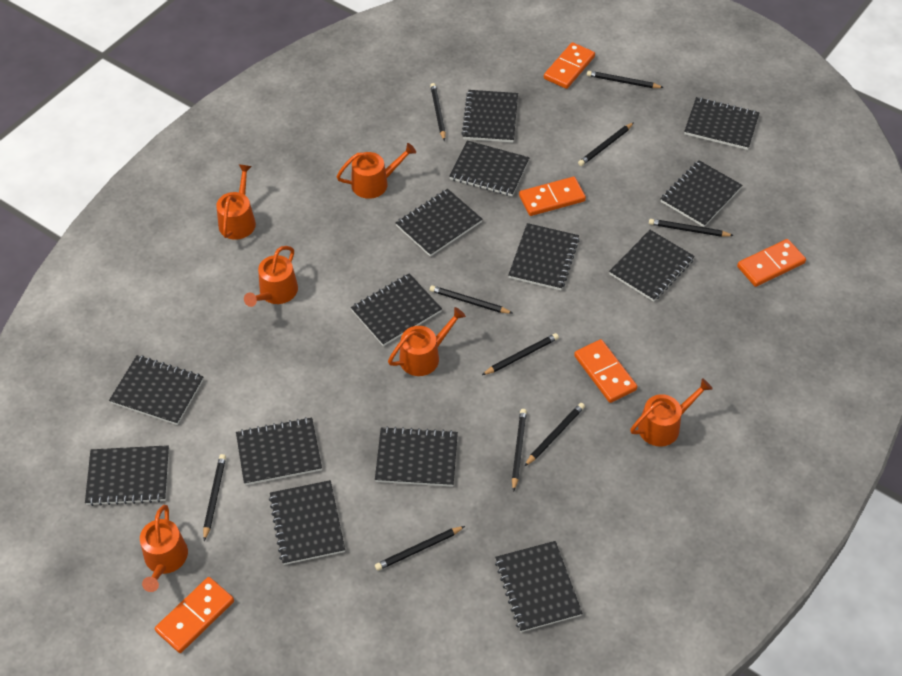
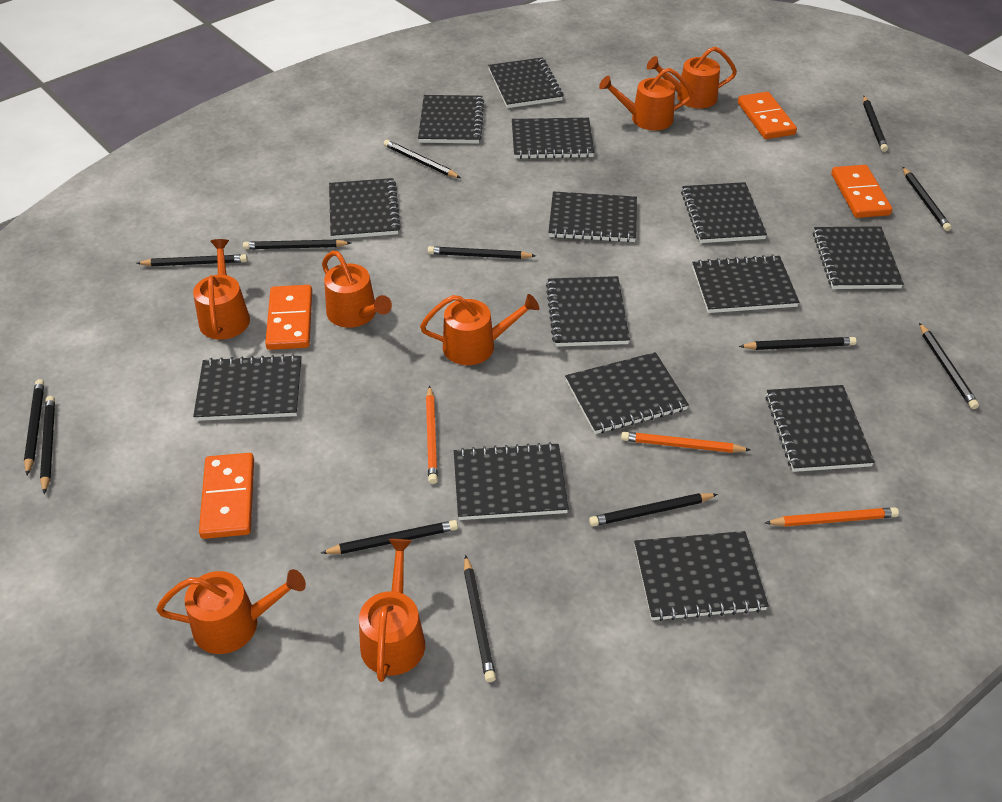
black pencil: 10 -> 13
orange domino: 5 -> 4
orange pencil: 0 -> 3
orange watering can: 6 -> 7

